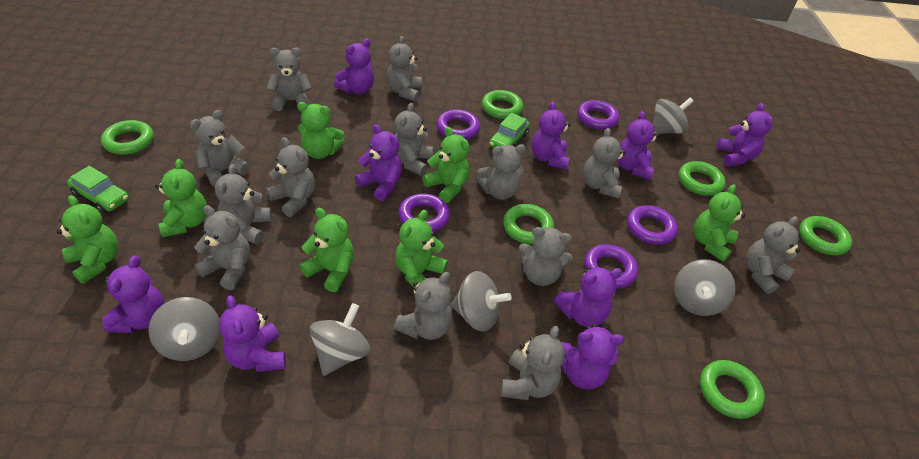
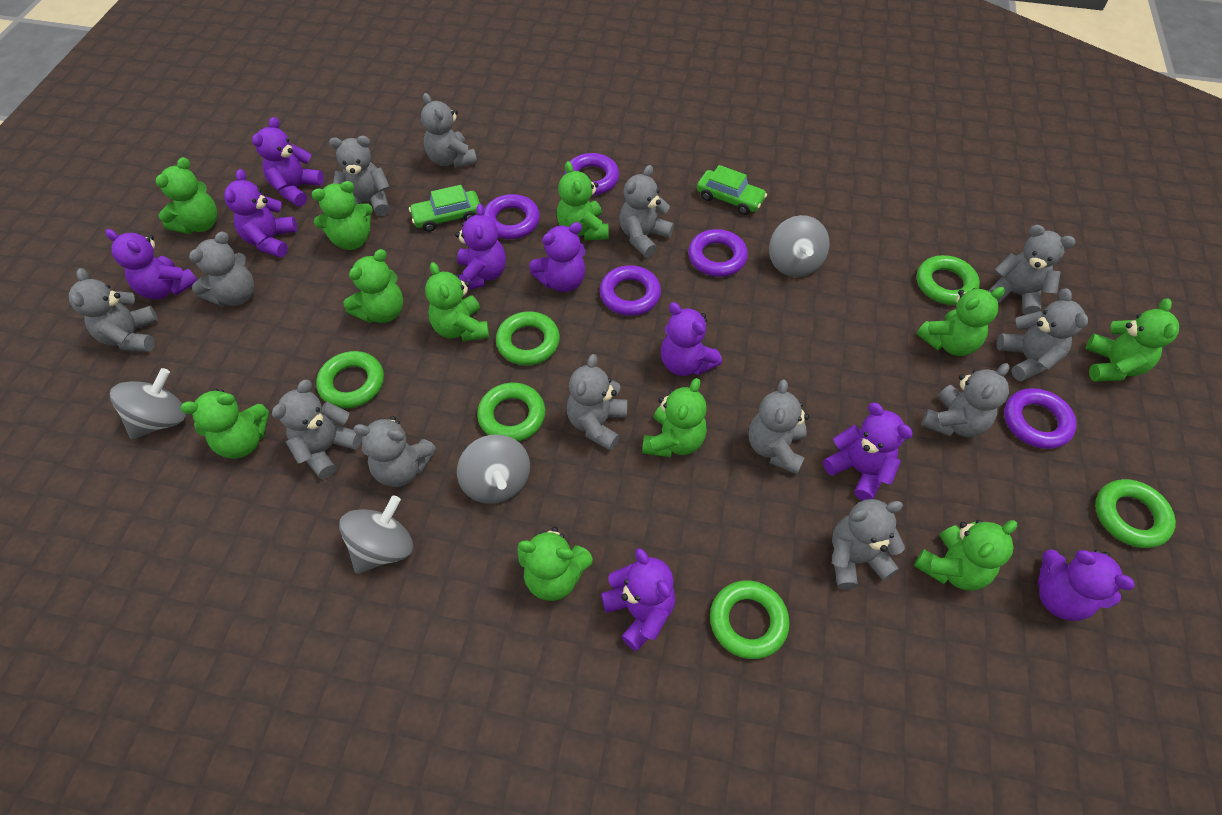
green teddy bear: 7 -> 11
grey spinning top: 5 -> 4

